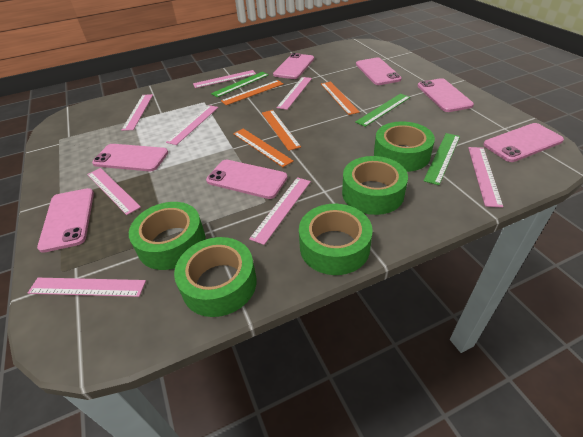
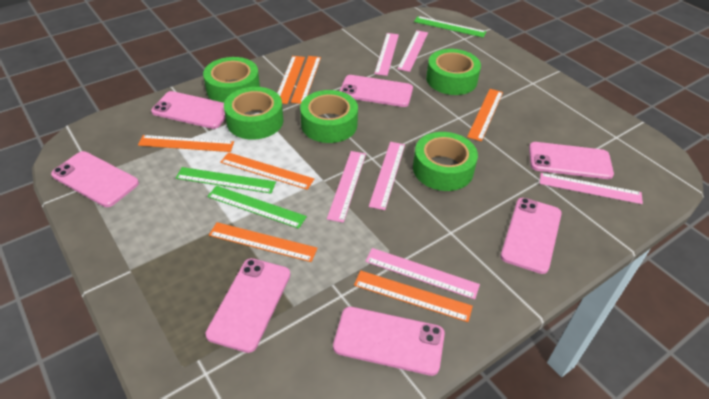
orange ruler: 4 -> 7
pink ruler: 8 -> 6

